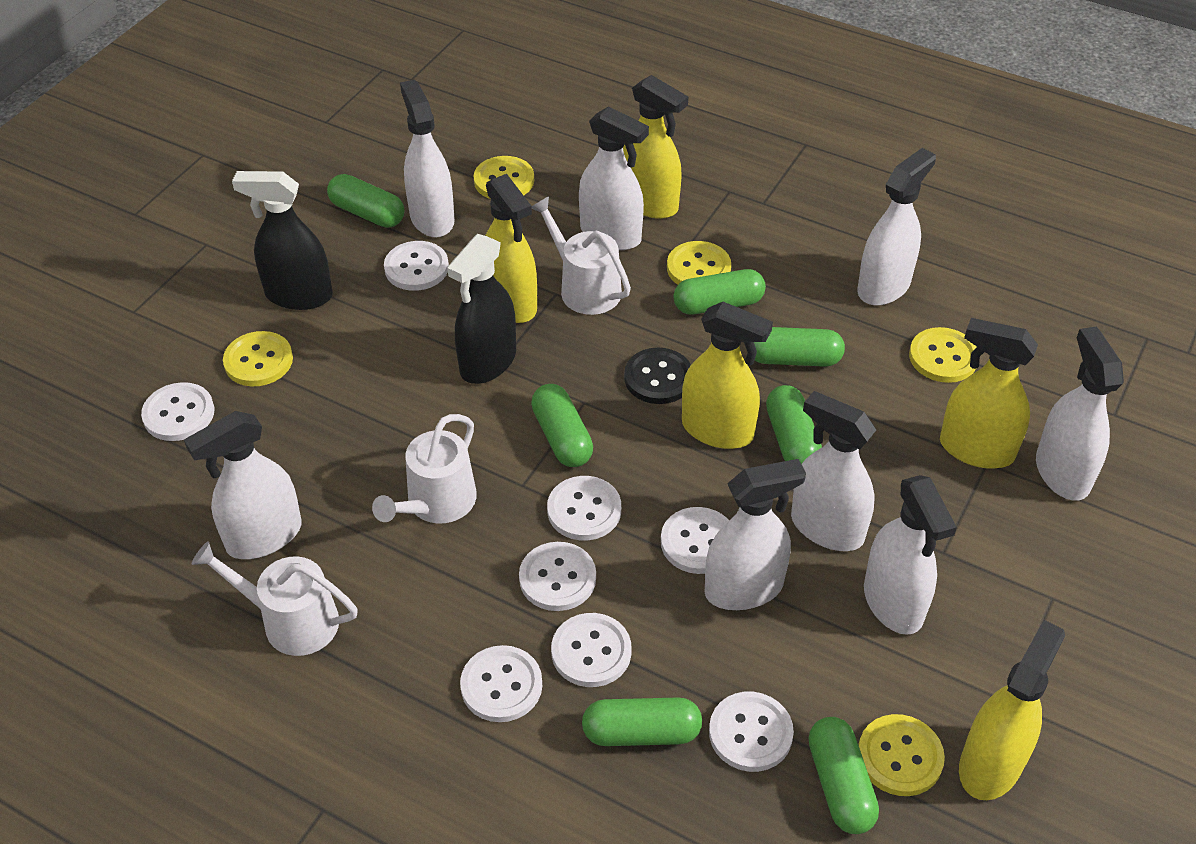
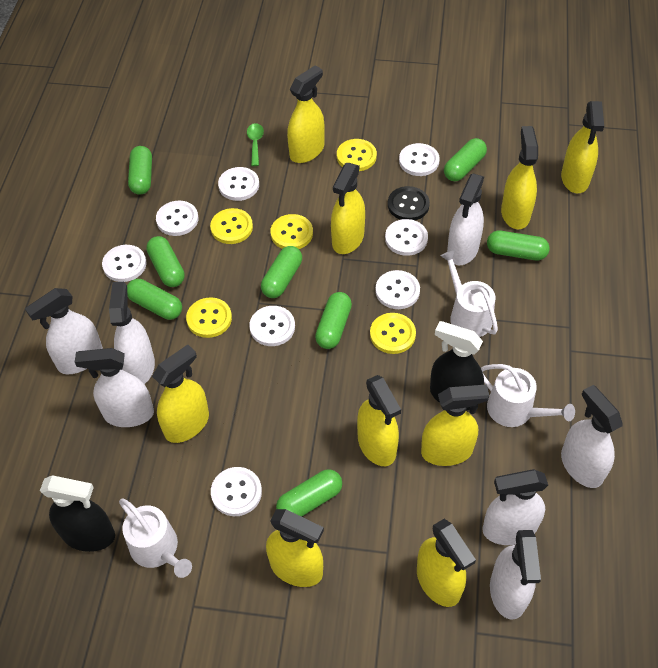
green capsule: 7 -> 8
green spoon: 0 -> 1
white spray bottle: 8 -> 7
yellow spray bottle: 5 -> 9

